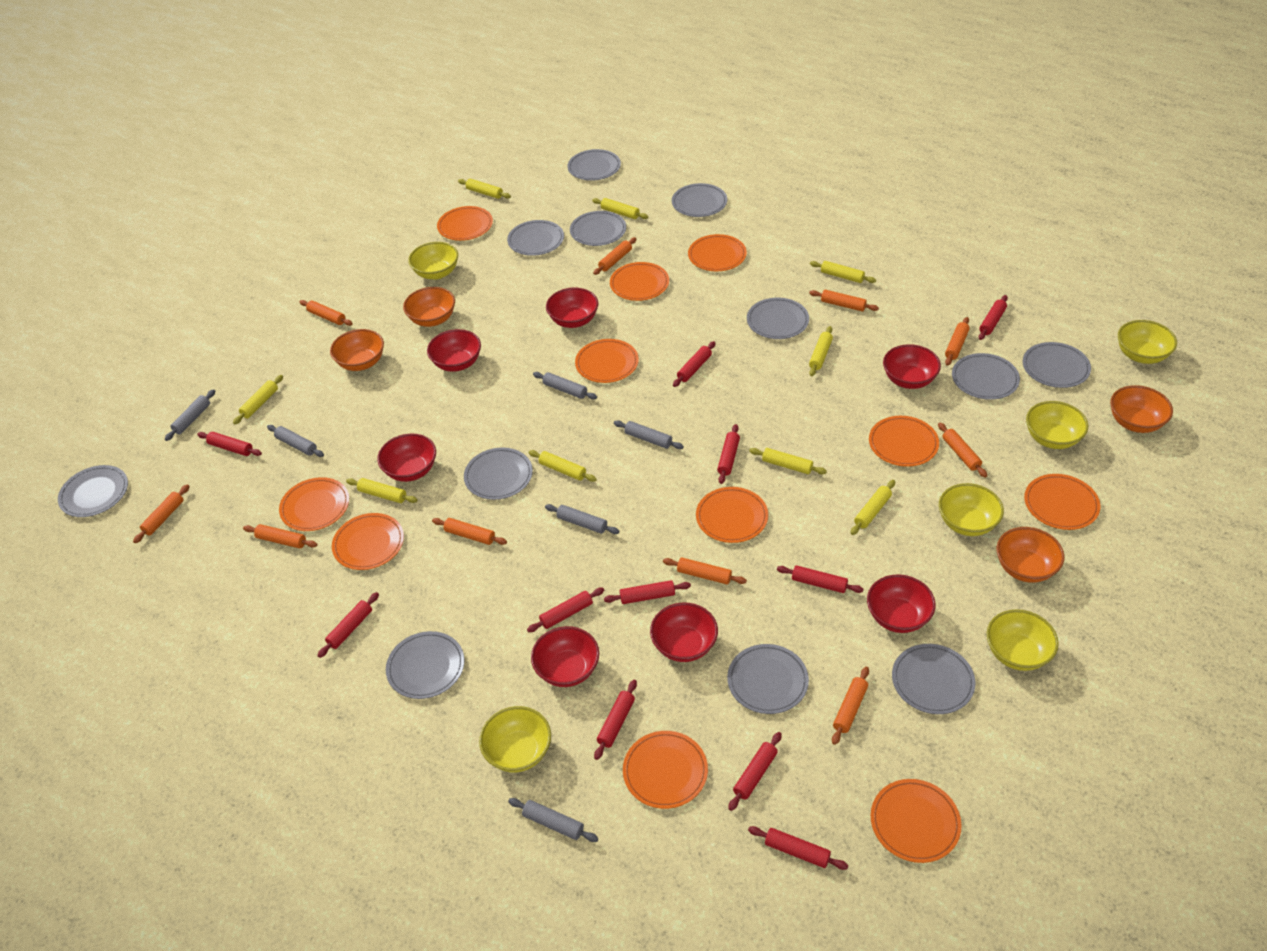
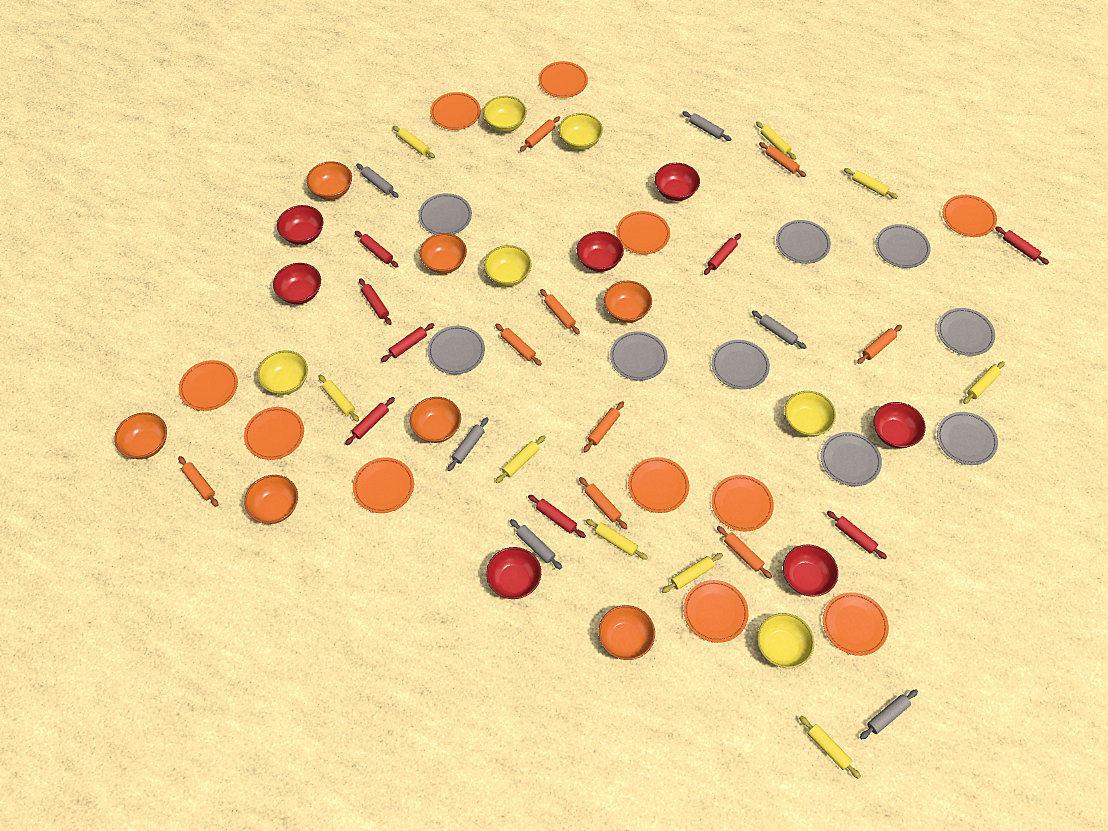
grey plate: 12 -> 9
orange bowl: 4 -> 7
orange rolling pin: 10 -> 9
red rolling pin: 11 -> 8

